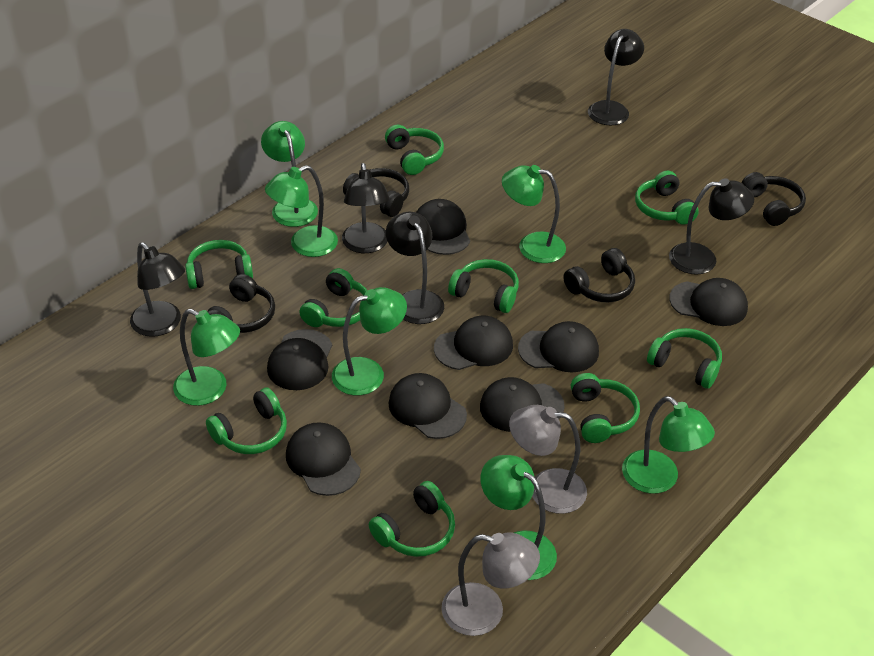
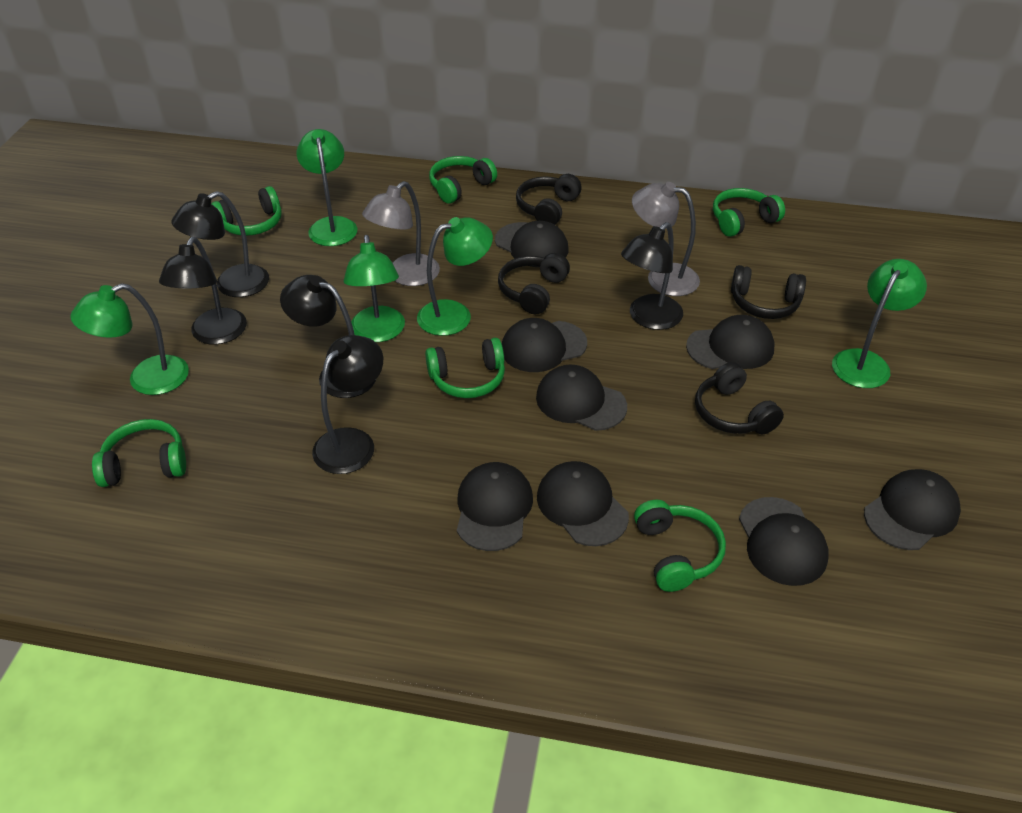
green headphones: 9 -> 6
green lamp: 7 -> 5

